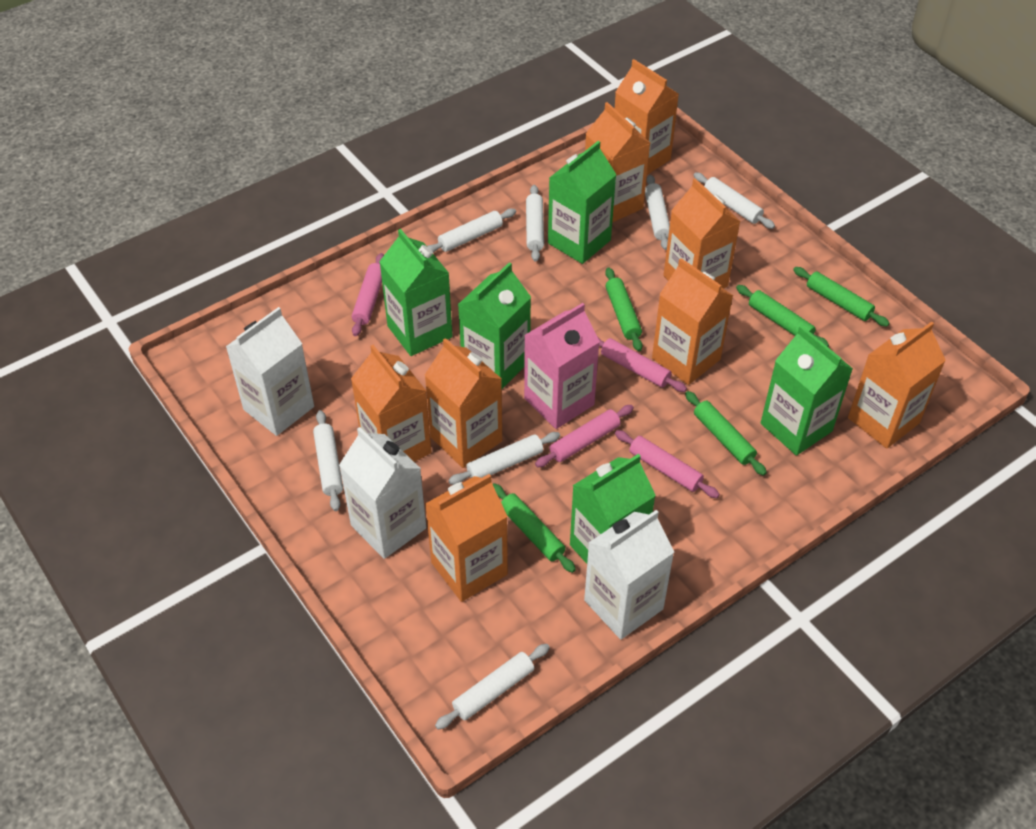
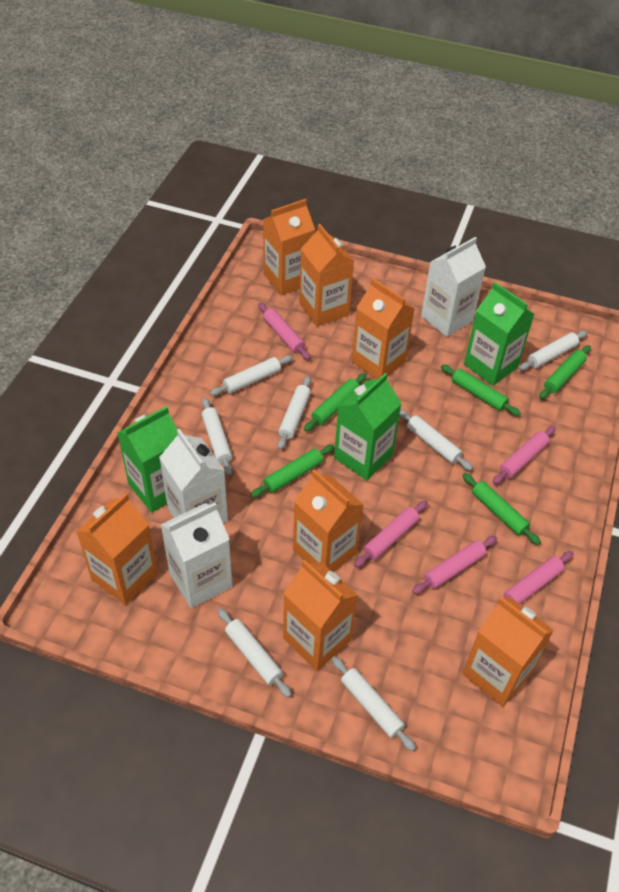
green carton: 5 -> 3
orange carton: 8 -> 7
pink carton: 1 -> 0
pink rolling pin: 4 -> 5

